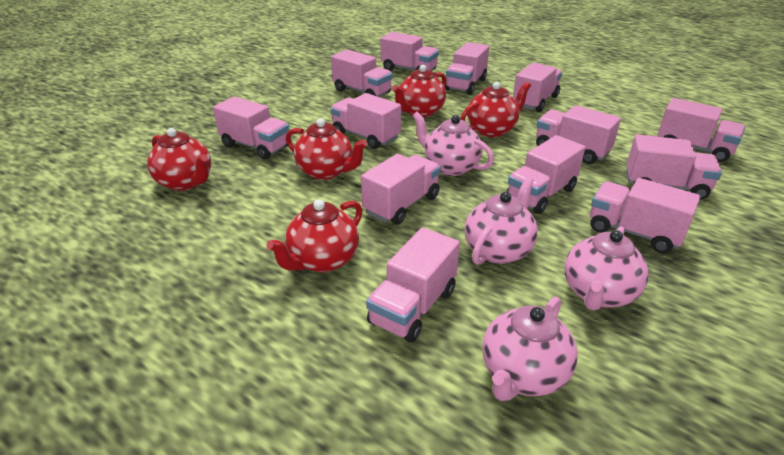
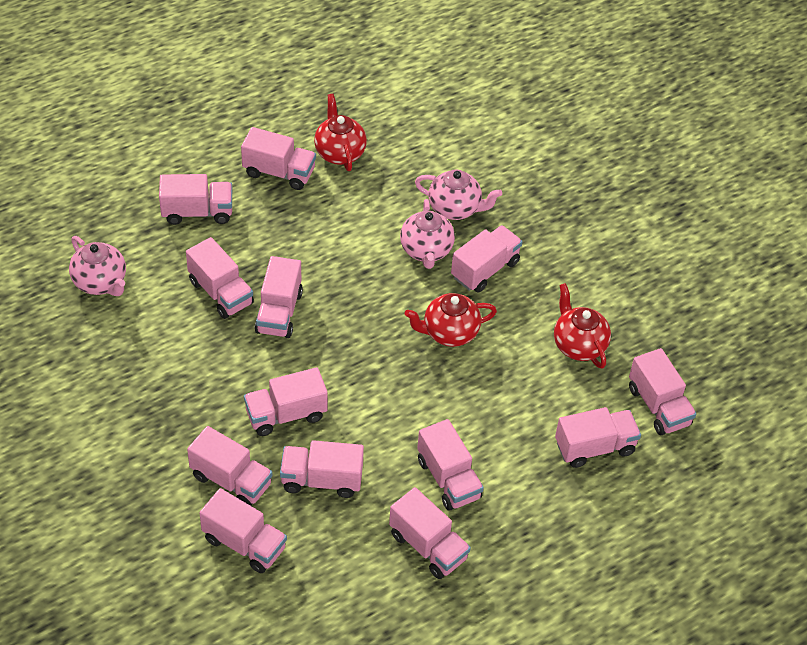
pink teapot: 4 -> 3
red teapot: 5 -> 3

